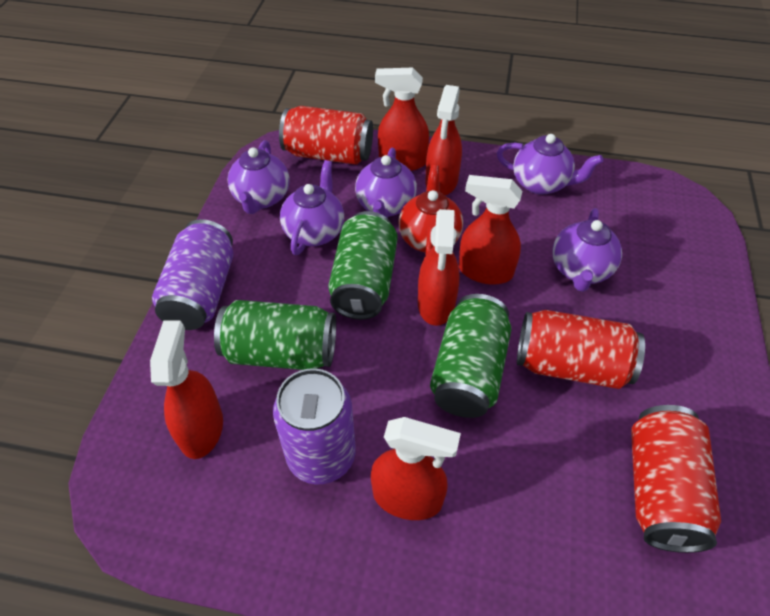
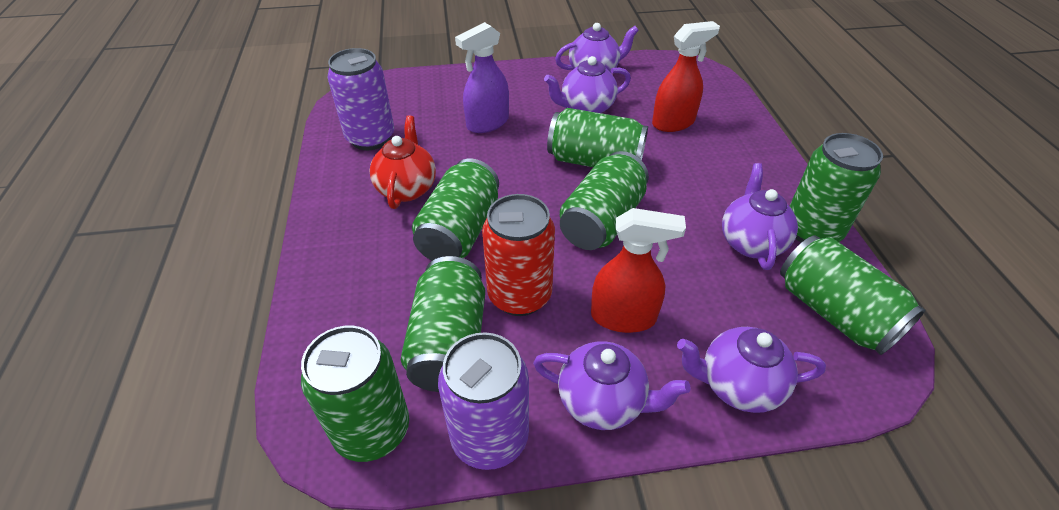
green can: 3 -> 7
purple spray bottle: 0 -> 1
red can: 3 -> 1
red spray bottle: 6 -> 2

